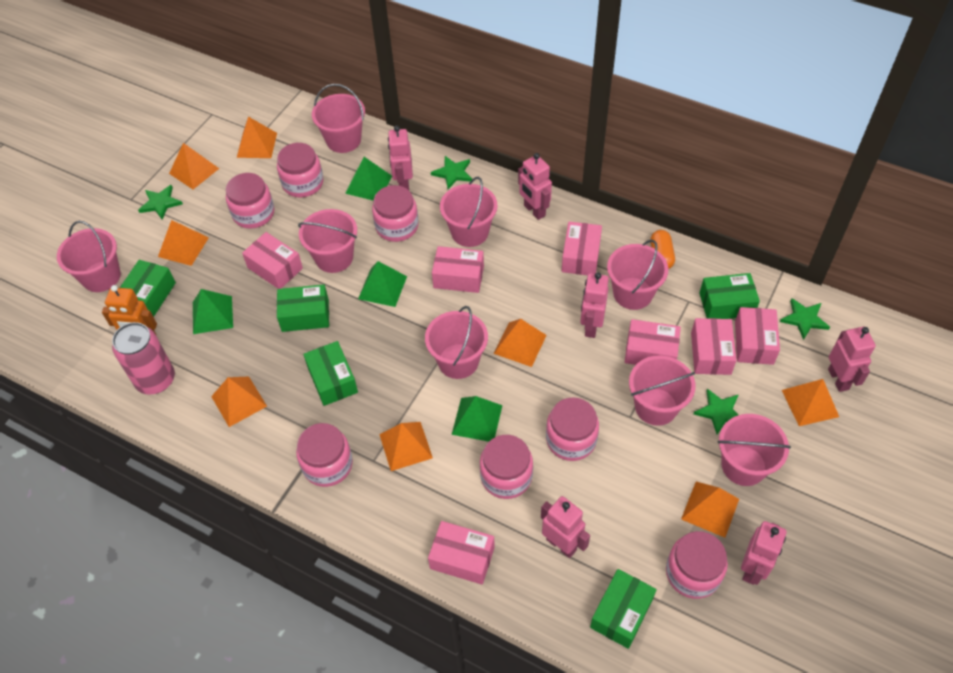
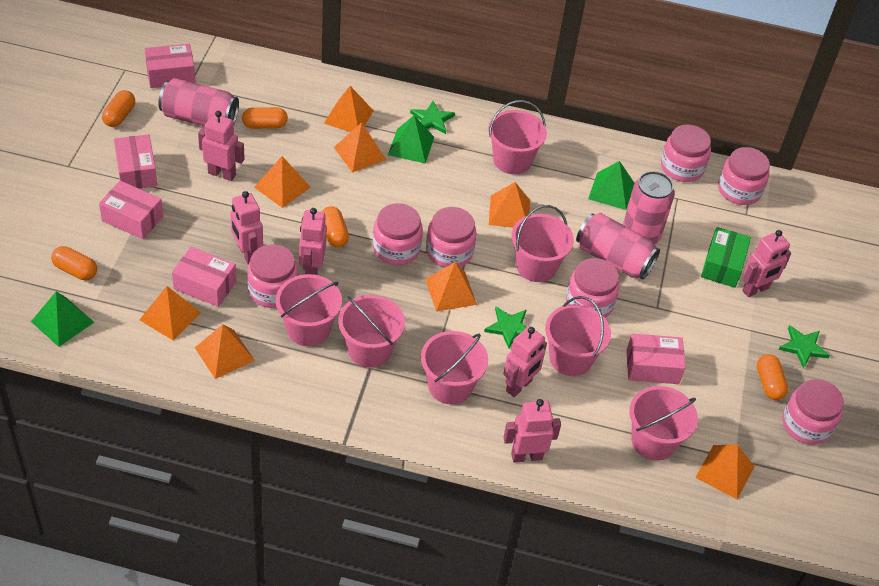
green box: 5 -> 1
green pyramid: 4 -> 3
green star: 4 -> 3
orange capsule: 1 -> 5
orange robot: 1 -> 0
pink box: 7 -> 5
pink bucket: 8 -> 7
pink can: 1 -> 3

